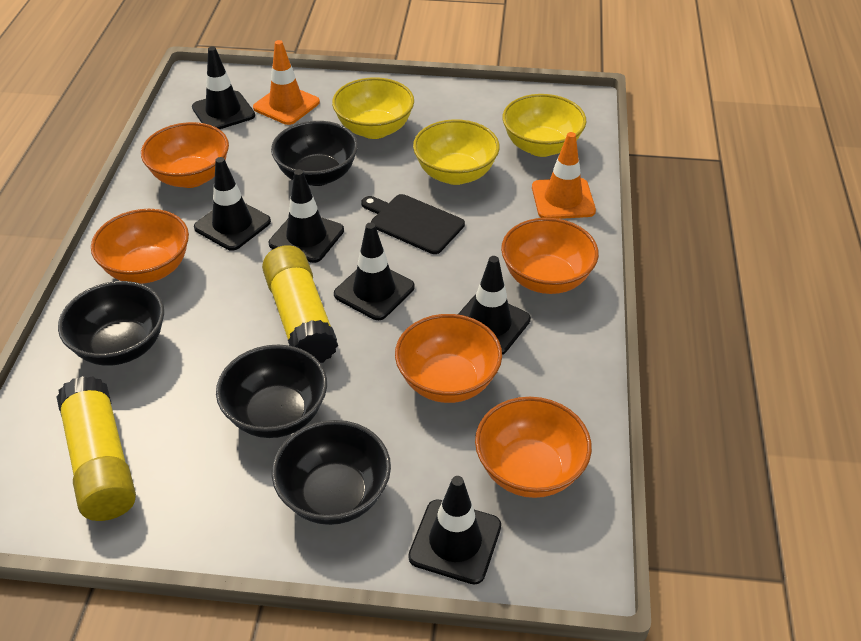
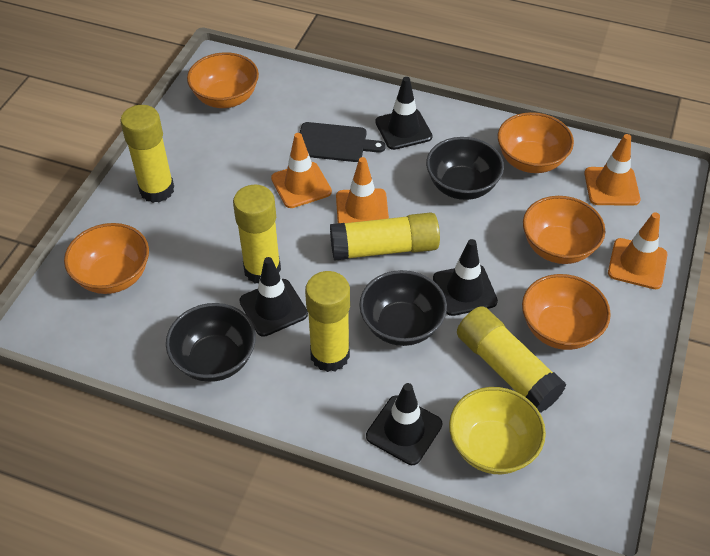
black bowl: 4 -> 3
black traffic cone: 6 -> 4
orange traffic cone: 2 -> 4
yellow bowl: 3 -> 1
yellow glue stick: 2 -> 5

